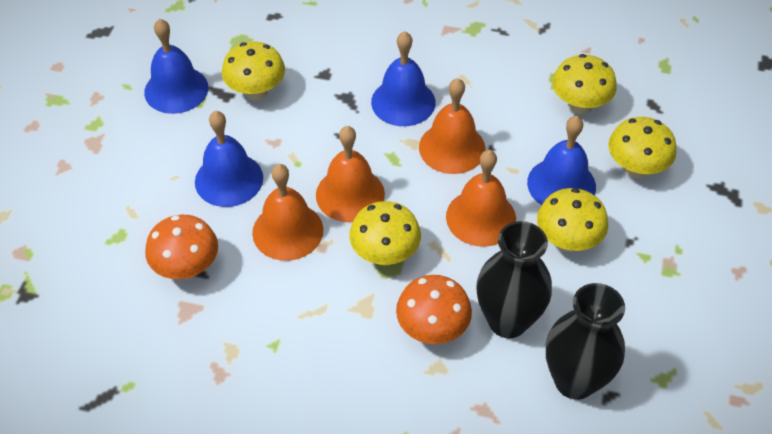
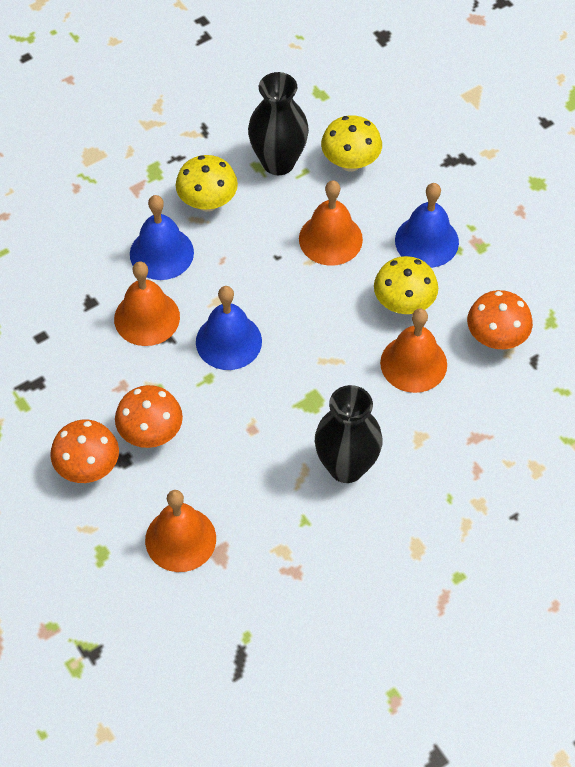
blue bell: 4 -> 3
orange mushroom: 2 -> 3
yellow mushroom: 5 -> 3

